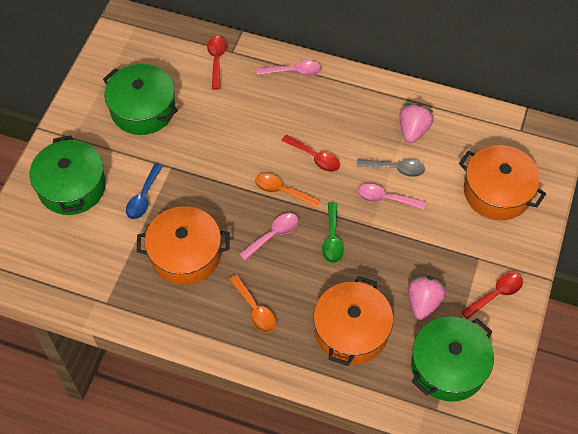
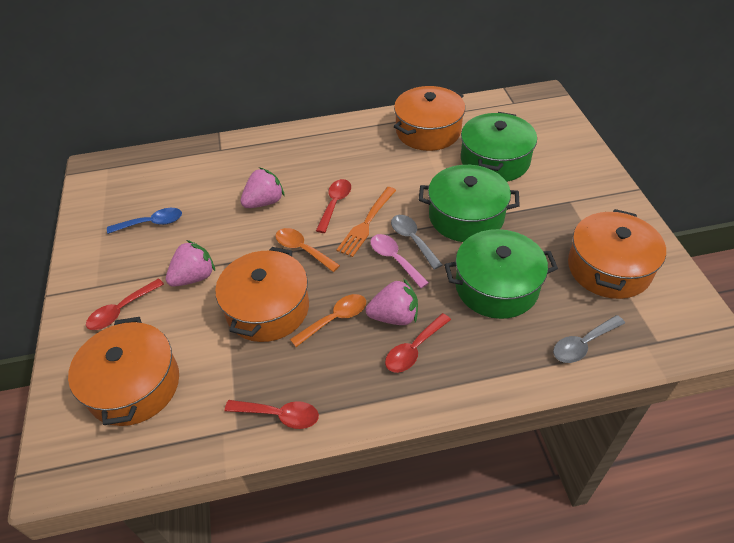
green spoon: 1 -> 0
grey spoon: 1 -> 2
orange fork: 0 -> 1
orange pot: 3 -> 4
pink spoon: 3 -> 1
pink strawberry: 2 -> 3
red spoon: 3 -> 4

